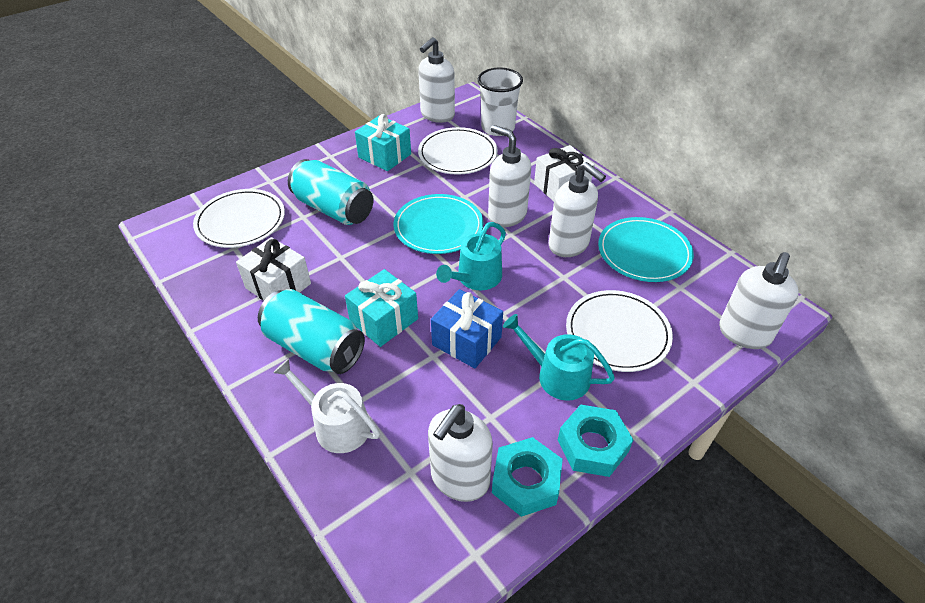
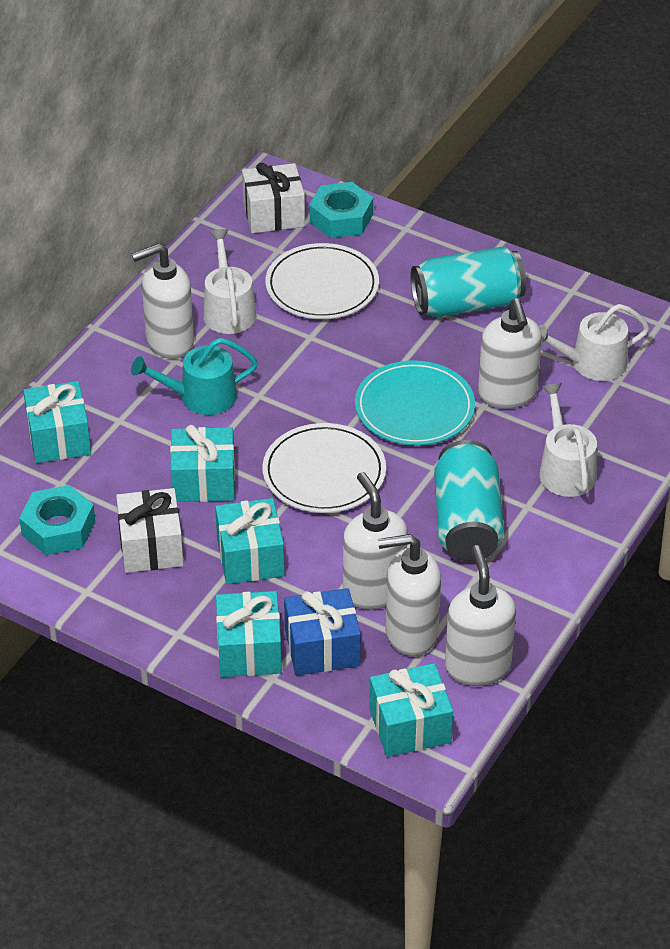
turquoise gift: 2 -> 5
turquoise plate: 2 -> 1
turquoise watering can: 2 -> 1
white cup: 1 -> 0
white plate: 3 -> 2
white watering can: 1 -> 3

